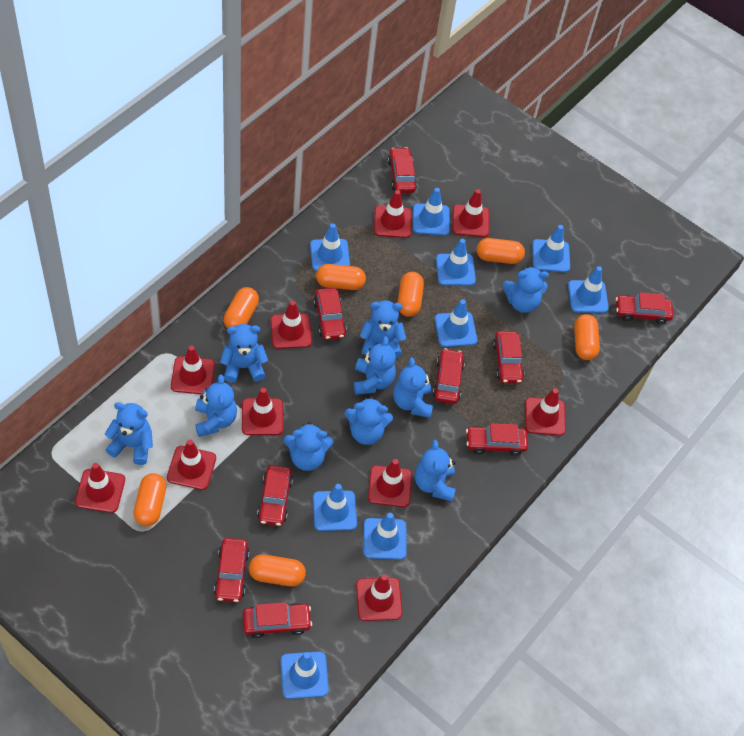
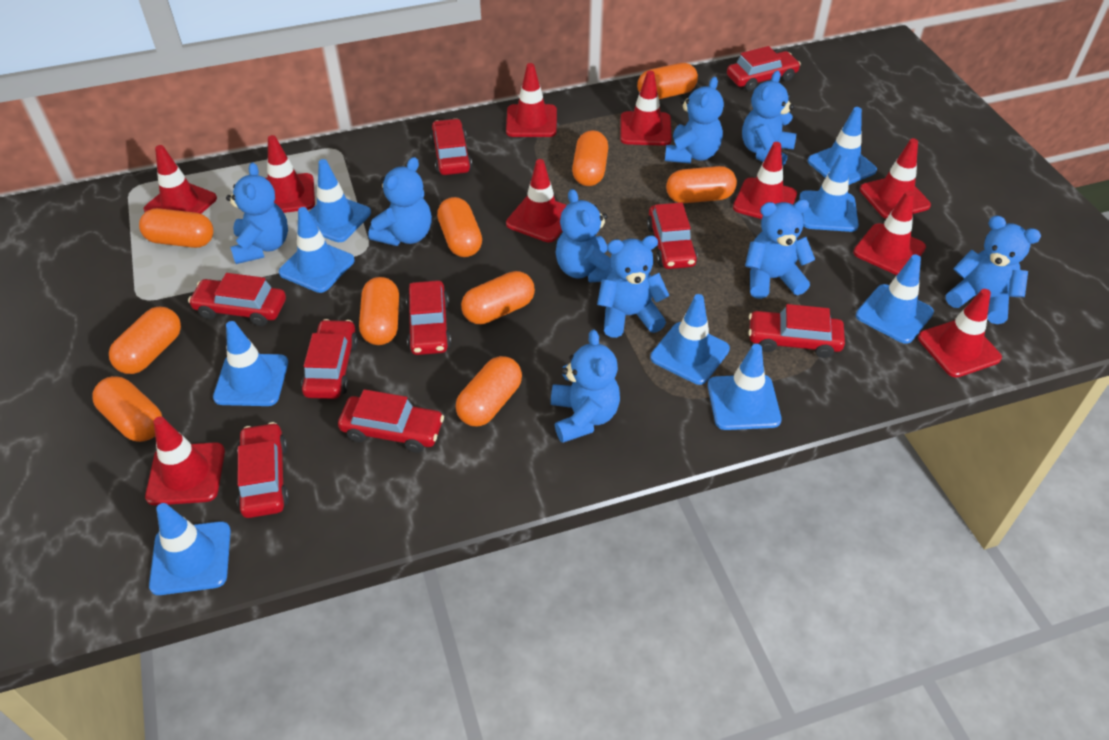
blue teddy bear: 10 -> 9
orange capsule: 7 -> 10

